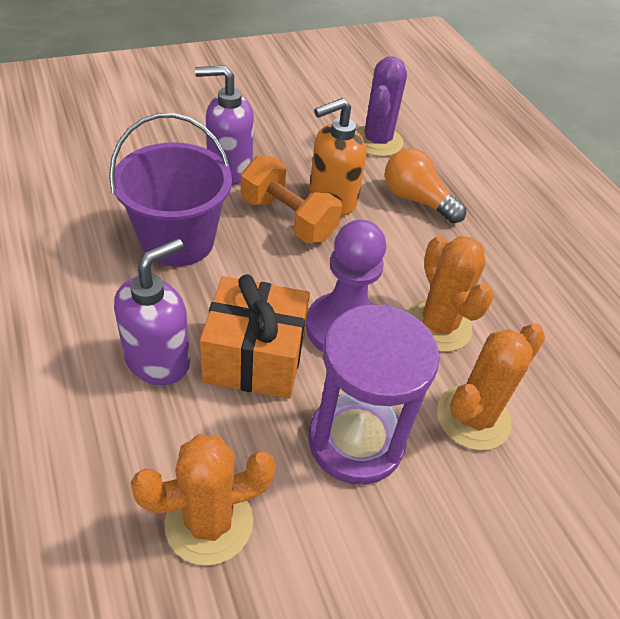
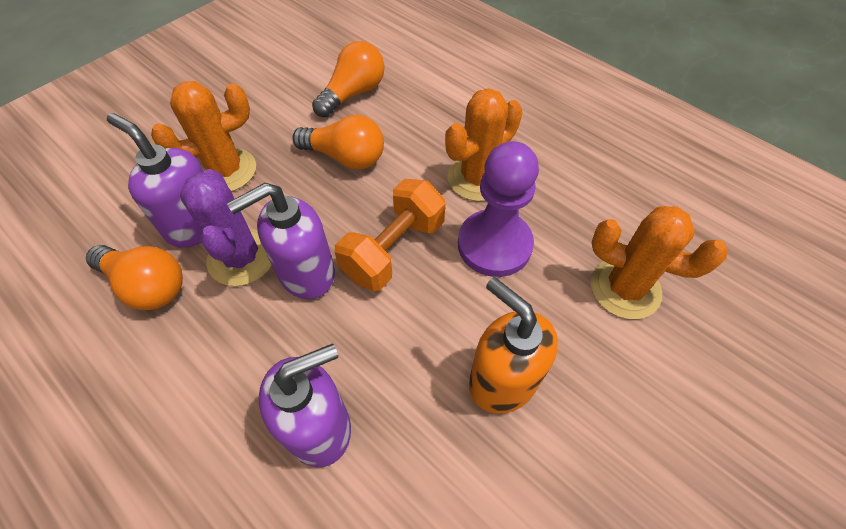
orange gift: 1 -> 0
orange light bulb: 1 -> 3
purple bucket: 1 -> 0
purple hourglass: 1 -> 0
purple soap dispenser: 2 -> 3

